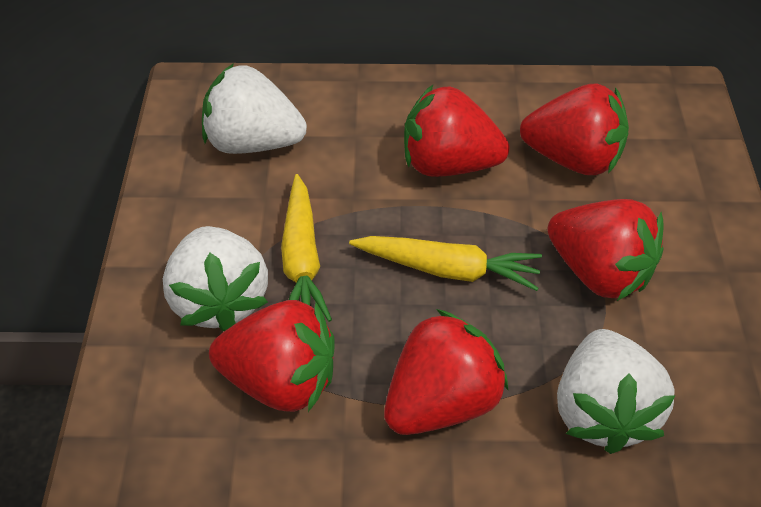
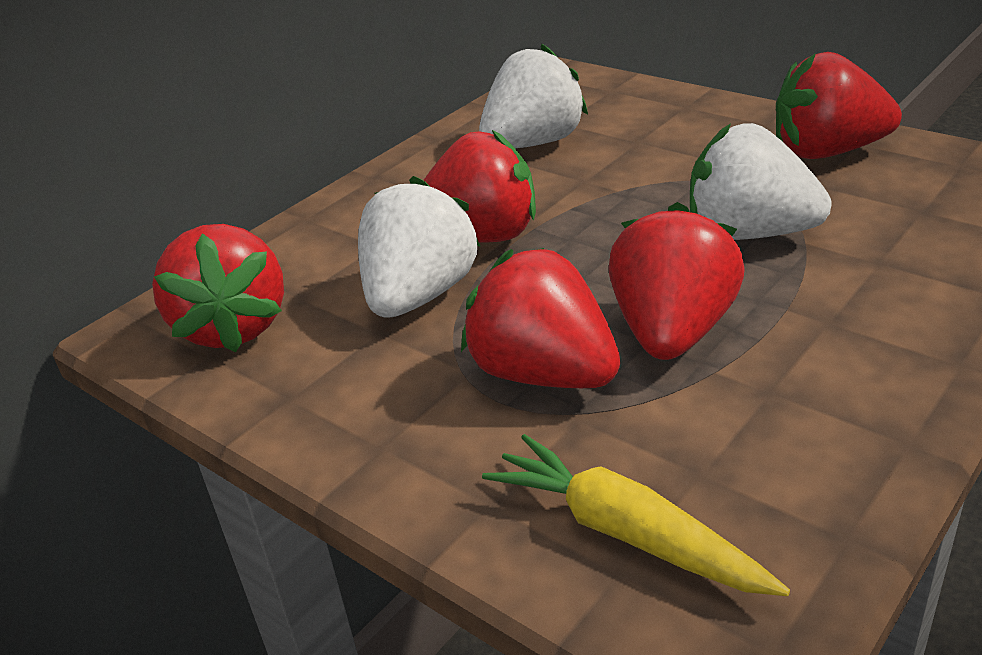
yellow carrot: 2 -> 1

